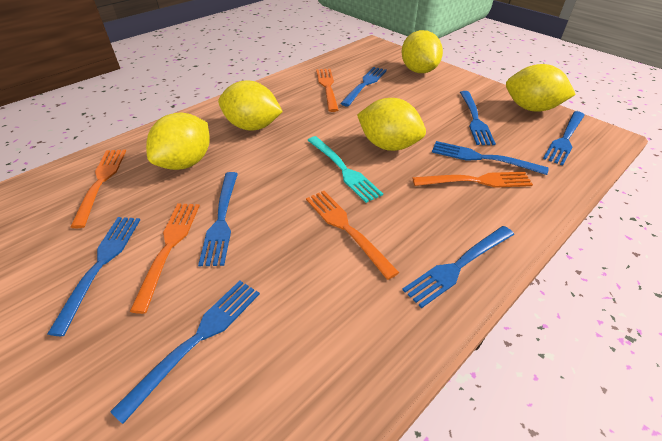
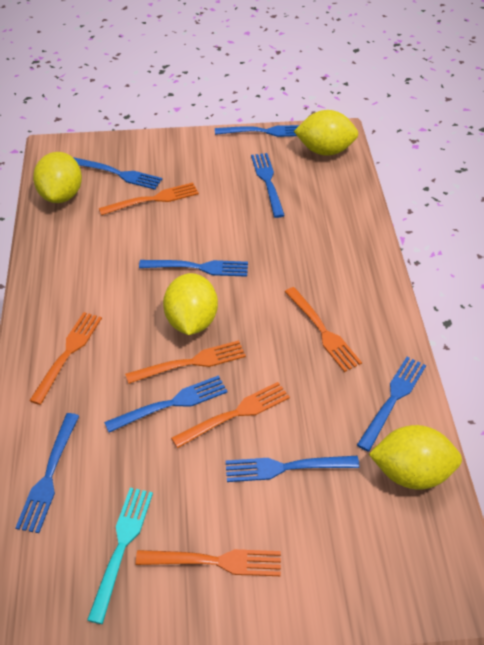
orange fork: 5 -> 6
yellow lemon: 5 -> 4

